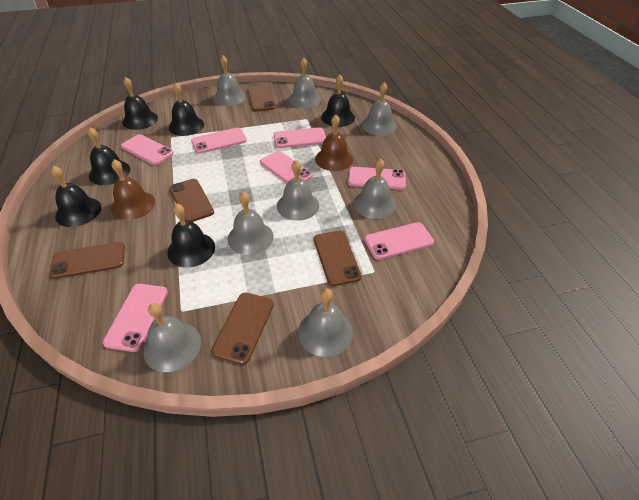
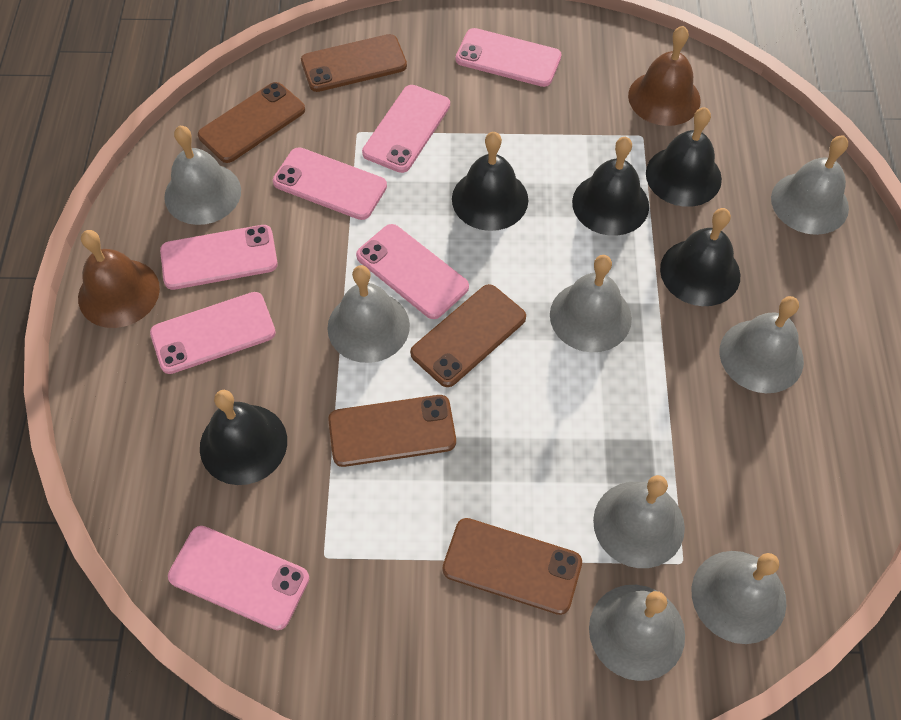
black bell: 6 -> 5

